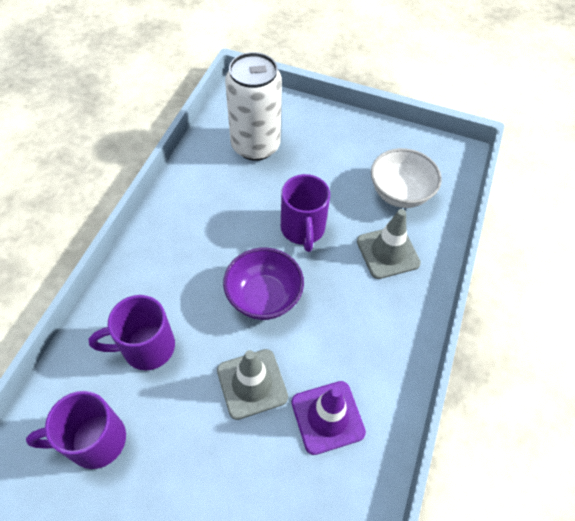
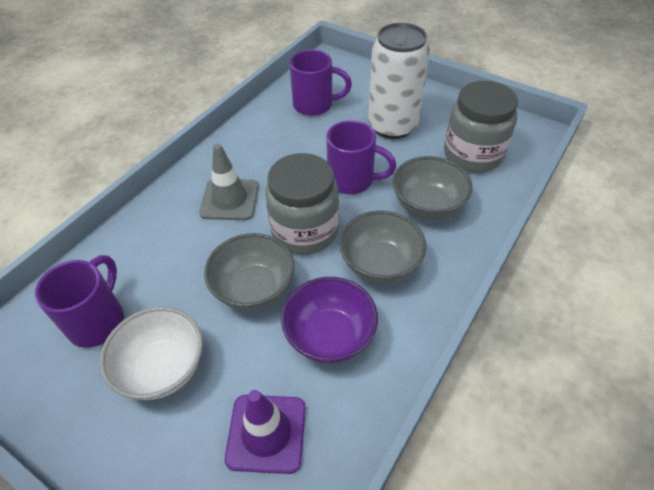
grey bowl: 0 -> 3
grey jar: 0 -> 2
grey traffic cone: 2 -> 1

